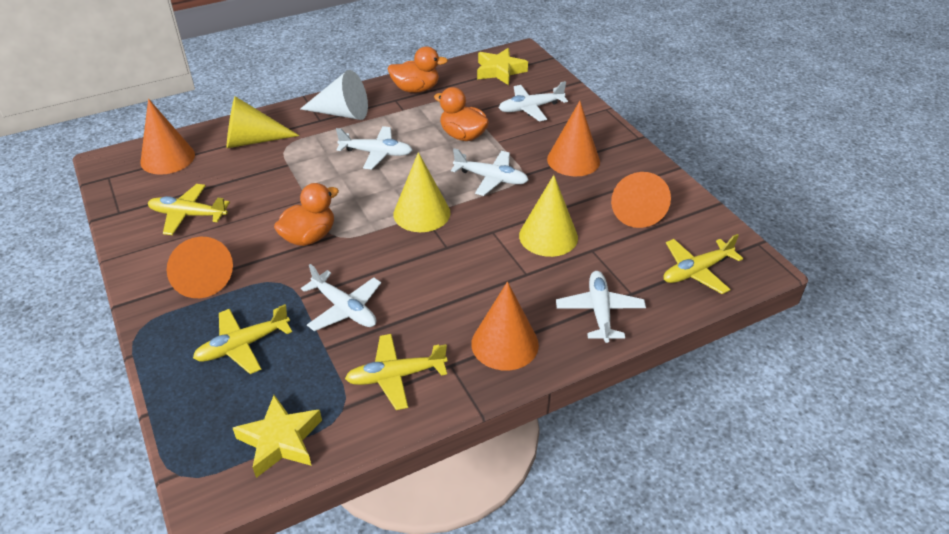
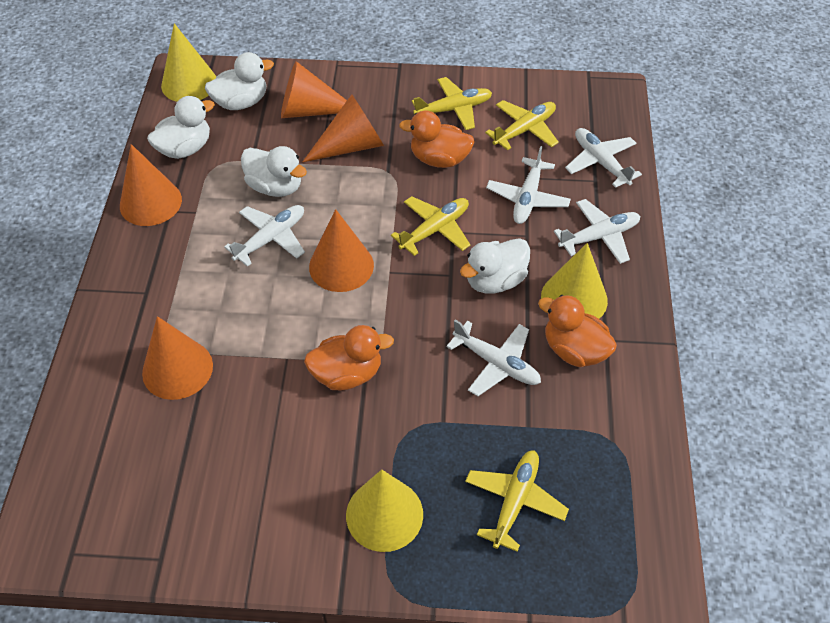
white cone: 1 -> 0
white duck: 0 -> 4
yellow star: 2 -> 0

